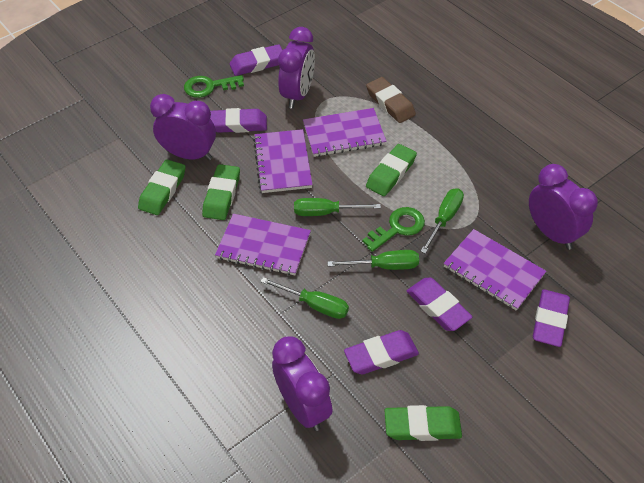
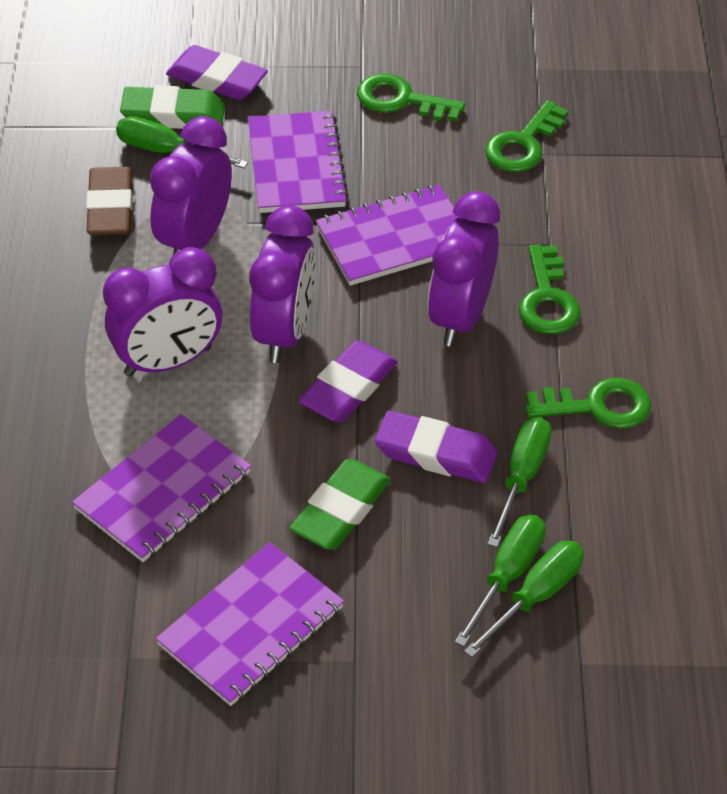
green eraser: 4 -> 2
green key: 2 -> 4
purple eraser: 5 -> 3

